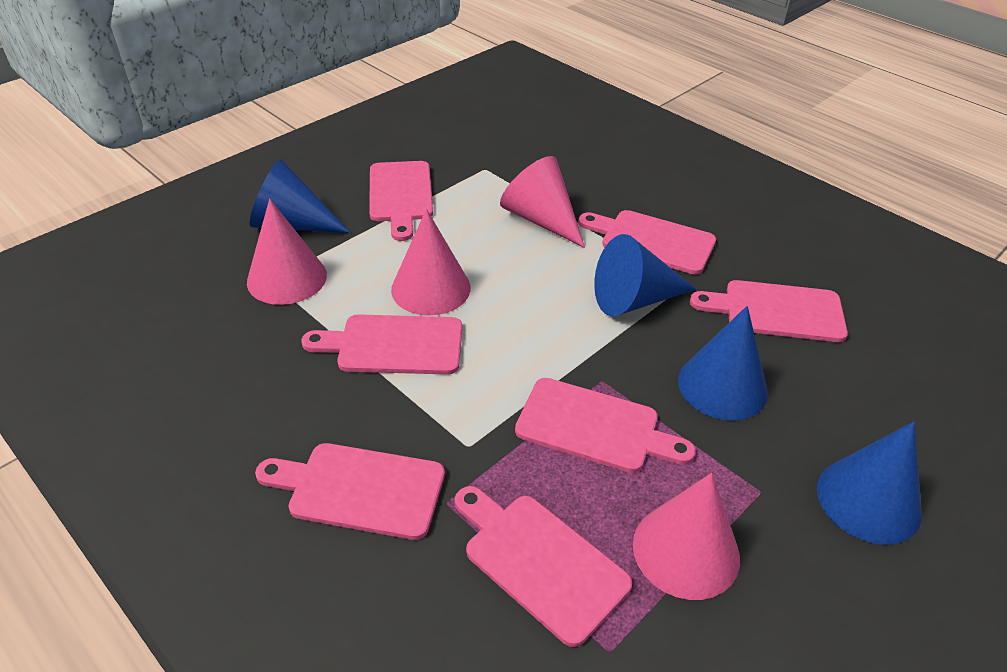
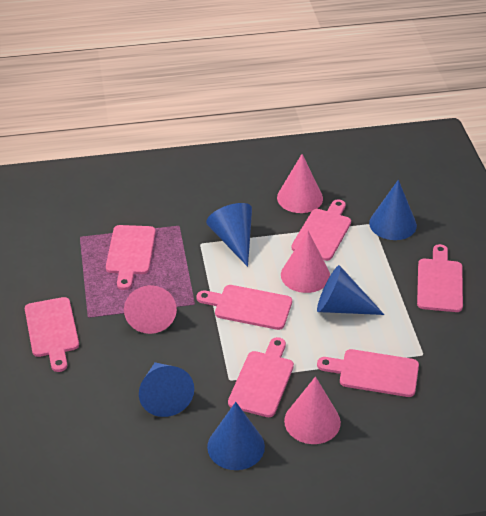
blue cone: 4 -> 5

